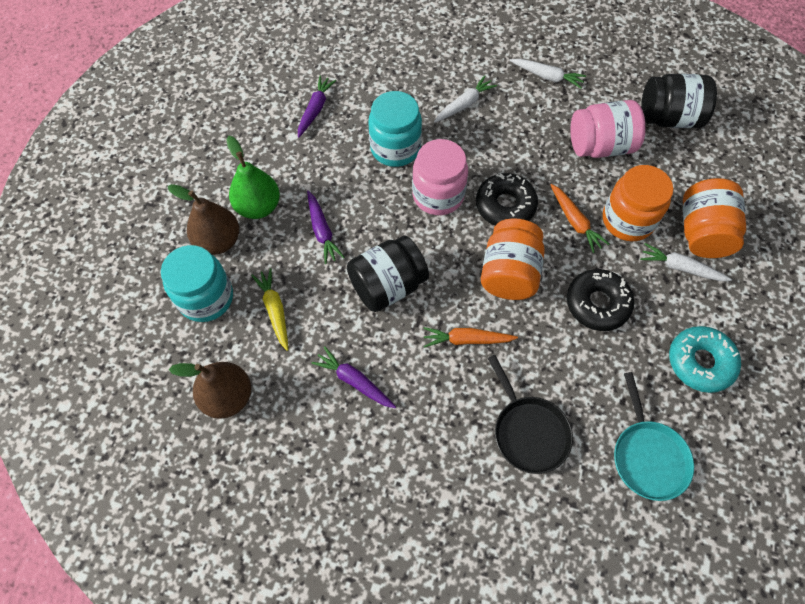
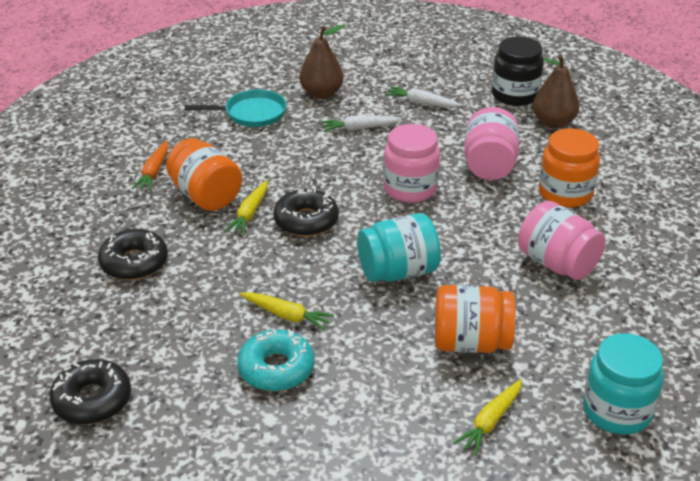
black donut: 2 -> 3
black jar: 2 -> 1
black pan: 1 -> 0
green pear: 1 -> 0
orange carrot: 2 -> 1
pink jar: 2 -> 3
purple carrot: 3 -> 0
white carrot: 3 -> 2
yellow carrot: 1 -> 3

